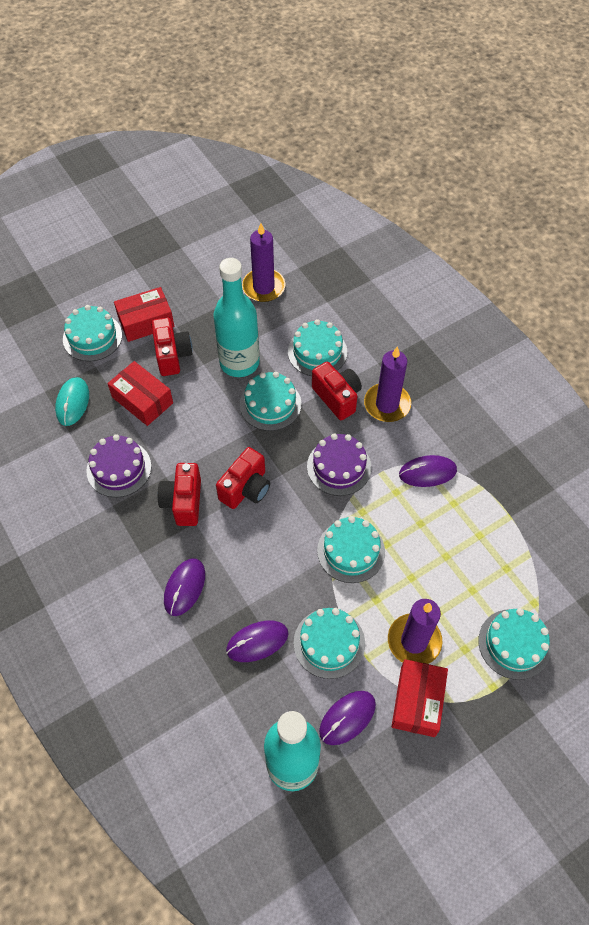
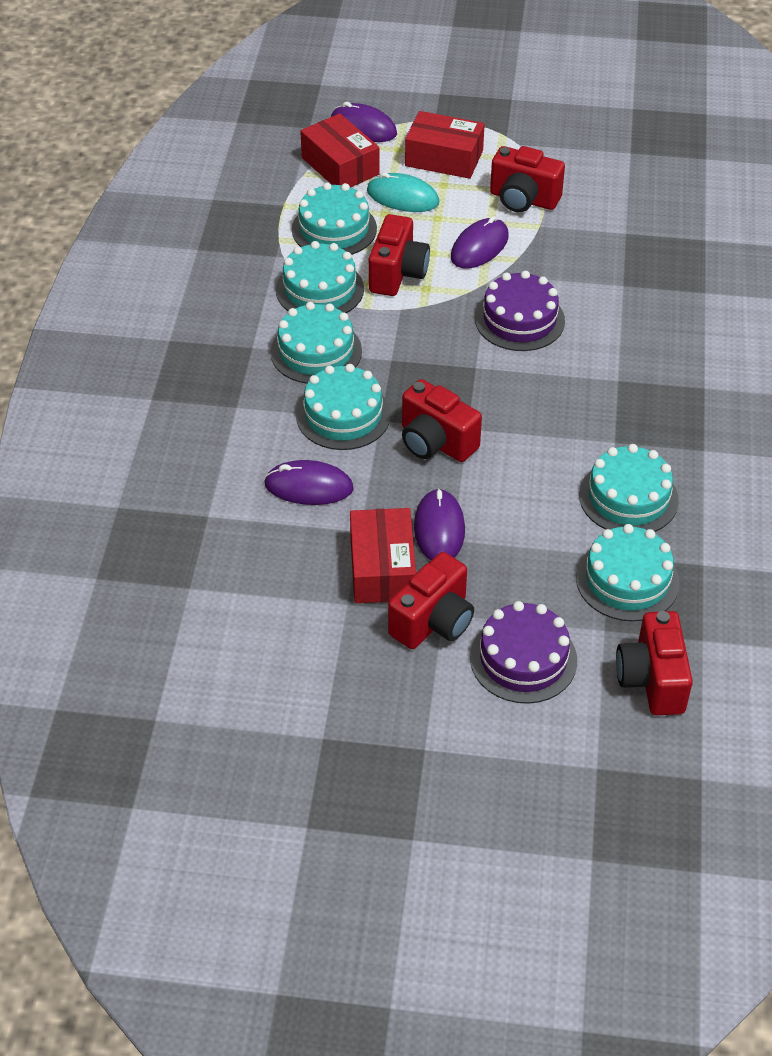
purple candle: 3 -> 0
red camera: 4 -> 5
turquoise bottle: 2 -> 0

